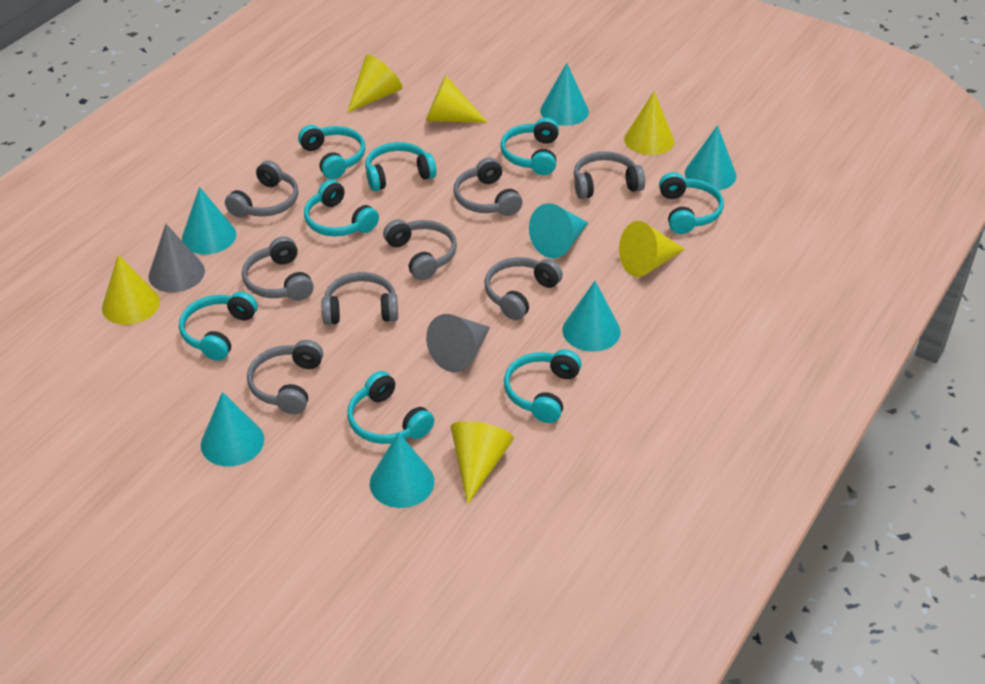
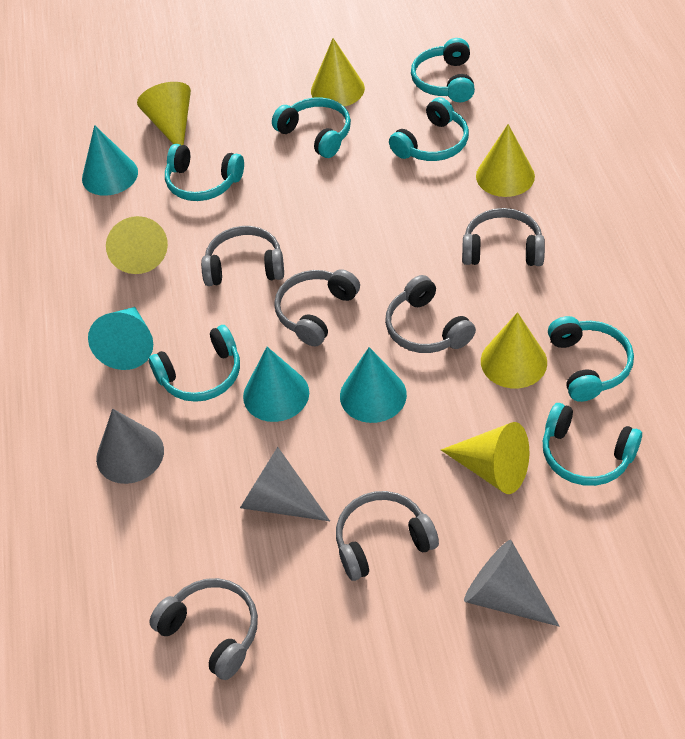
grey cone: 2 -> 3
grey headphones: 8 -> 6
turquoise cone: 7 -> 4
turquoise headphones: 8 -> 7

